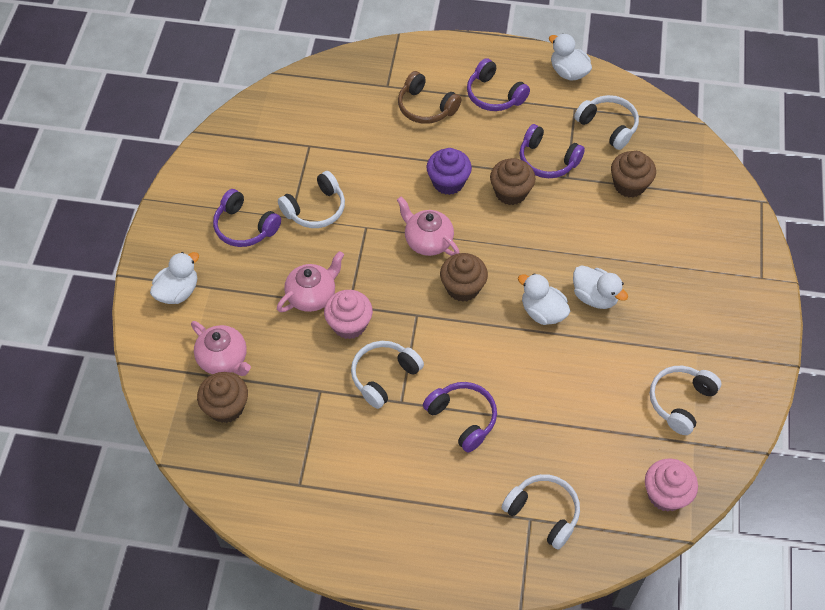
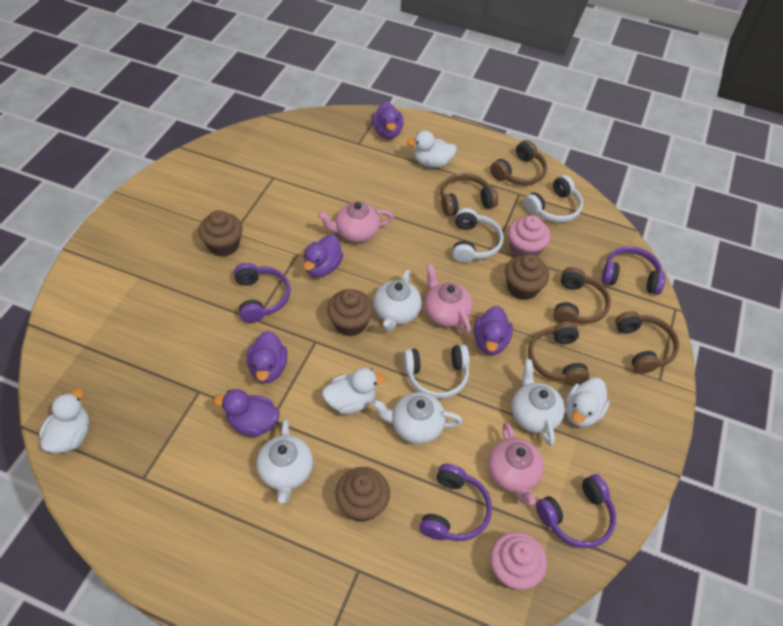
brown headphones: 1 -> 5
purple cupcake: 1 -> 0
purple duck: 0 -> 5
white headphones: 5 -> 3
white teapot: 0 -> 4

